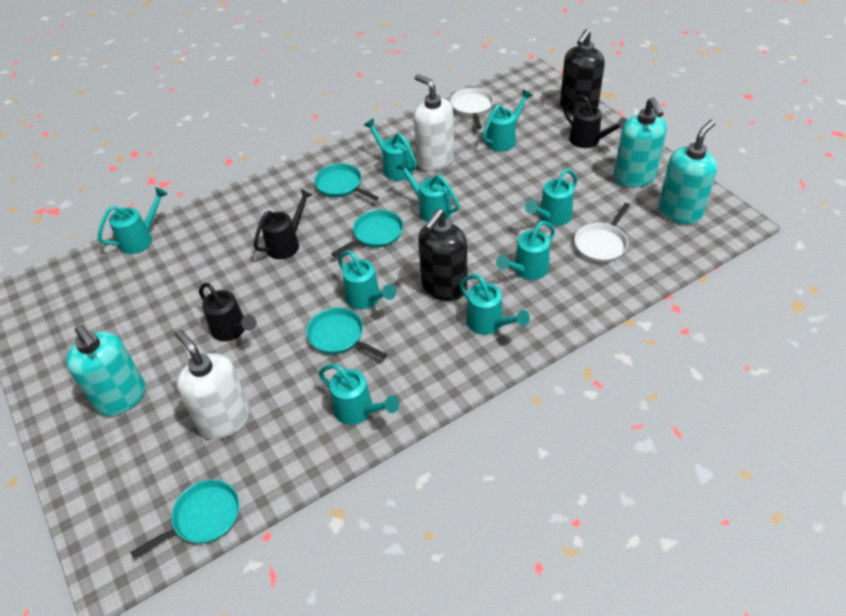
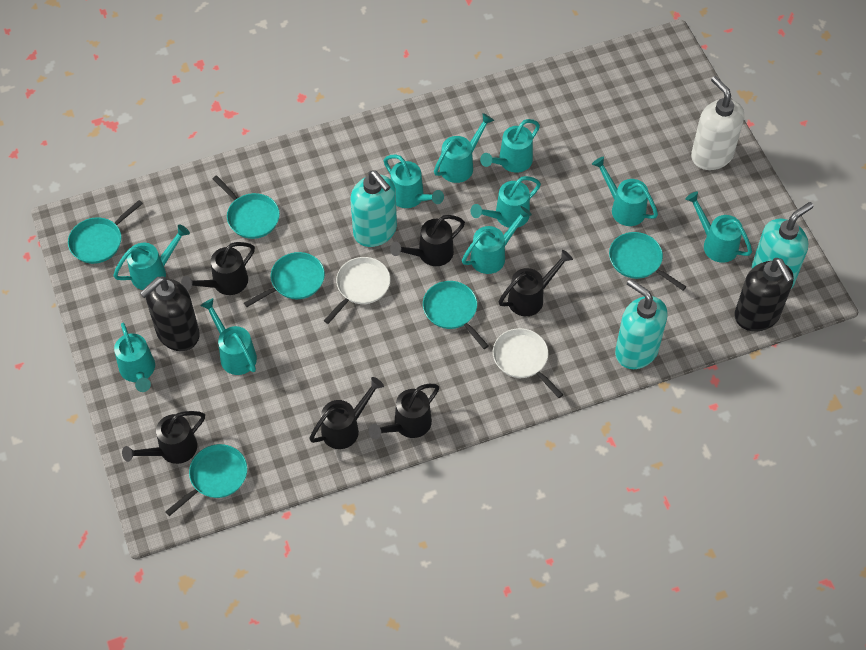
black watering can: 3 -> 6
turquoise pan: 4 -> 6
turquoise watering can: 9 -> 10
white soap dispenser: 2 -> 1

